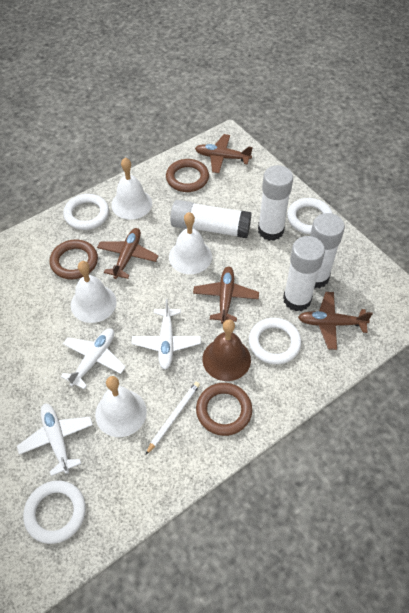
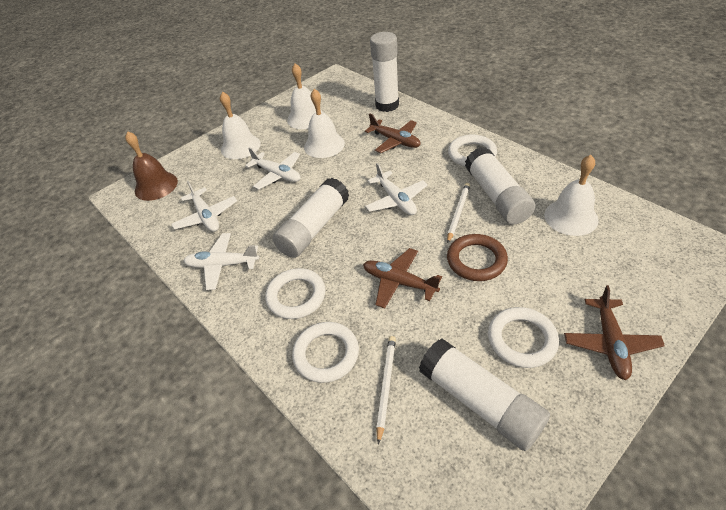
brown plane: 4 -> 3
brown ring: 3 -> 1
white pencil: 1 -> 2
white plane: 3 -> 4

